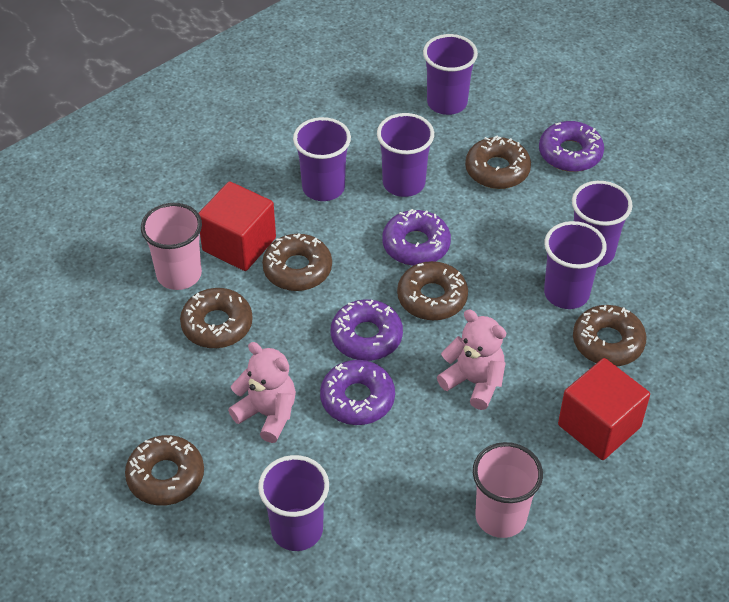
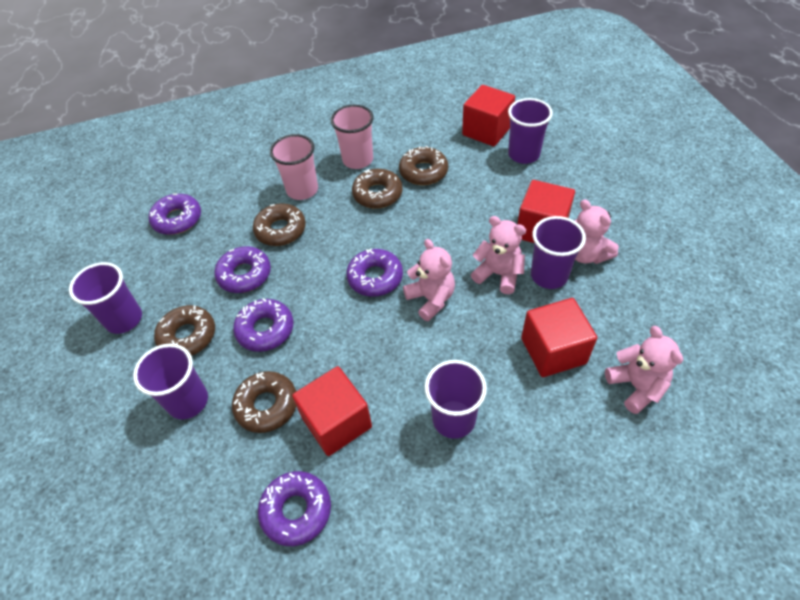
brown donut: 6 -> 5
pink teddy bear: 2 -> 4
purple cup: 6 -> 5
purple donut: 4 -> 5
red cube: 2 -> 4

